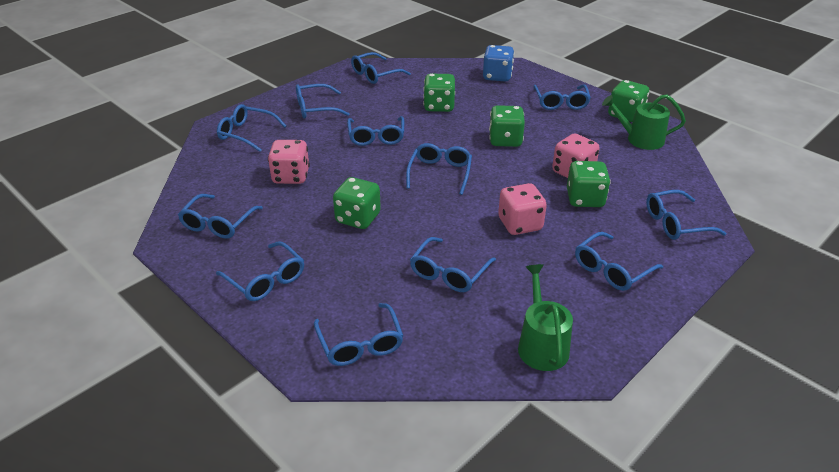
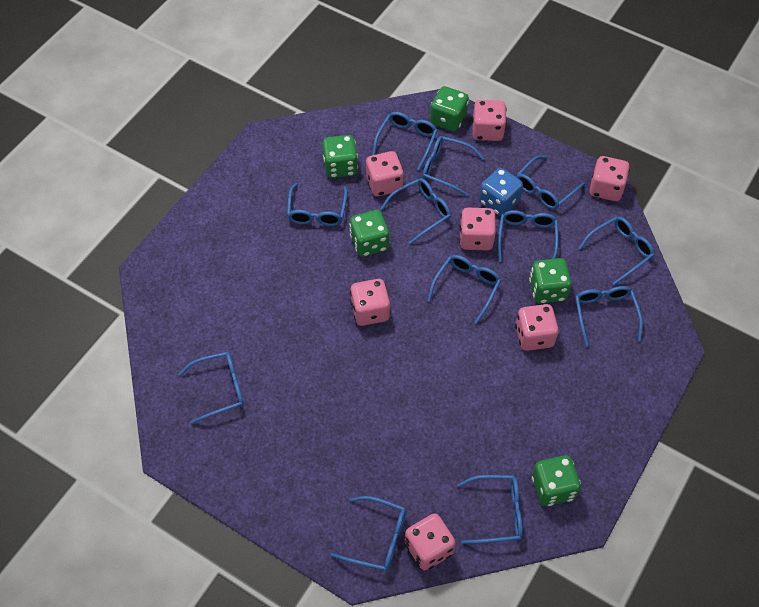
green watering can: 2 -> 0
pink dice: 3 -> 7

